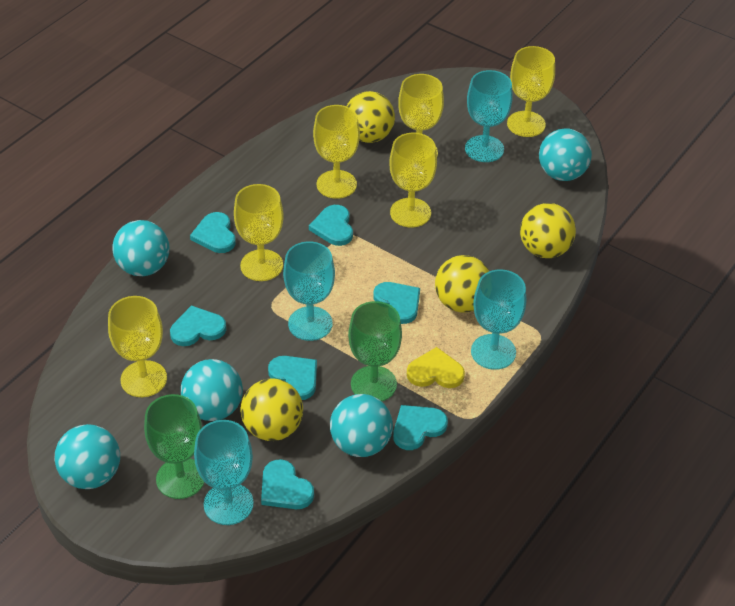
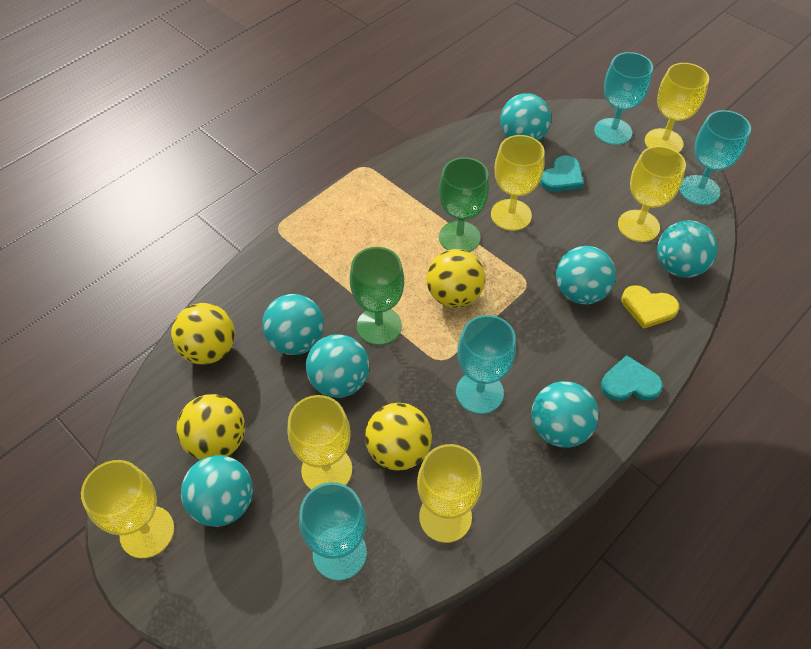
turquoise ball: 5 -> 7
turquoise heart: 7 -> 2

